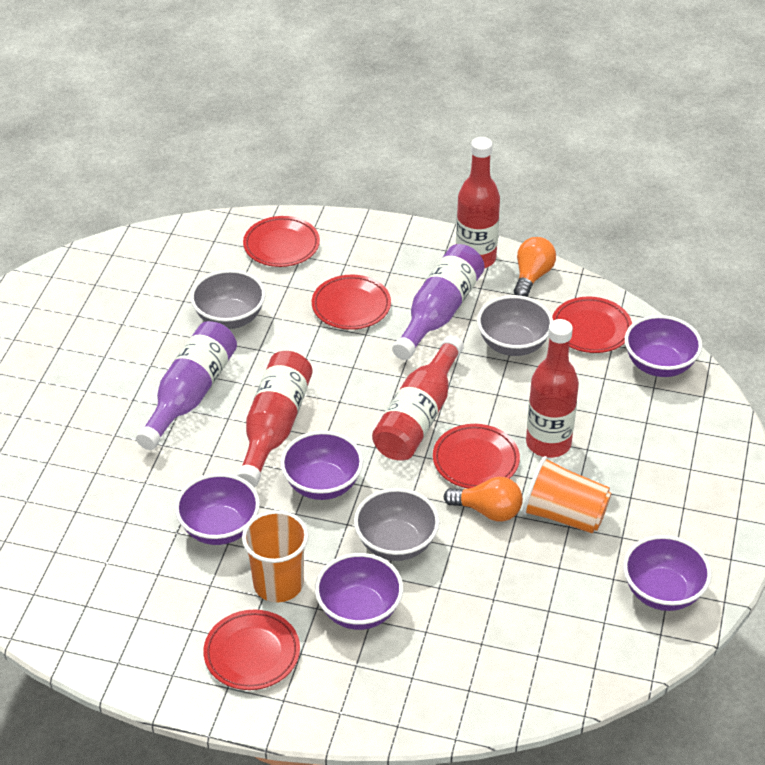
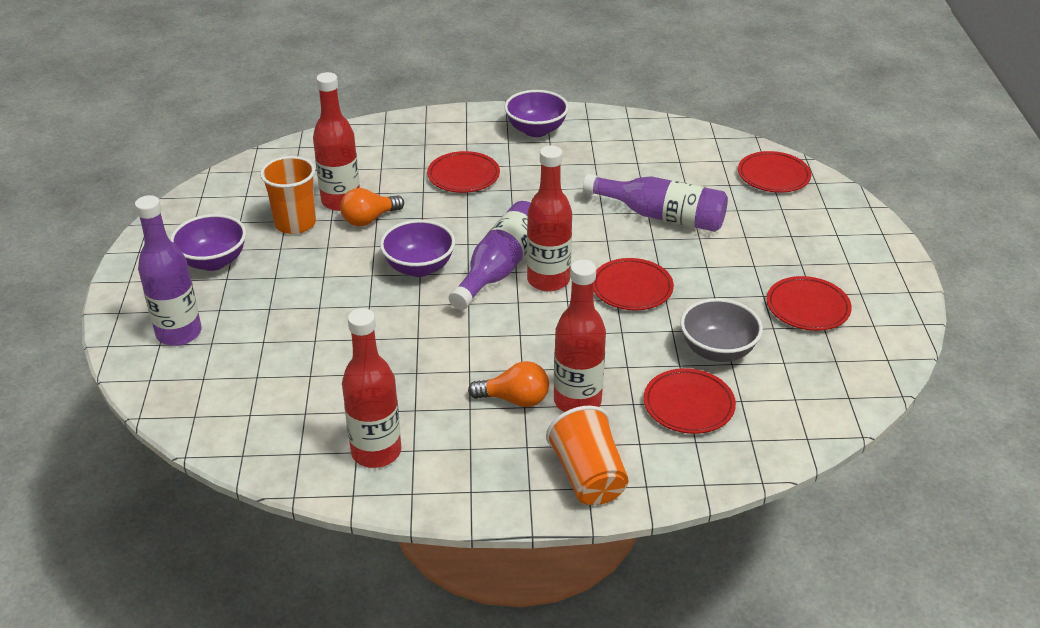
grey bowl: 3 -> 1
purple bottle: 2 -> 3
purple bowl: 5 -> 3

